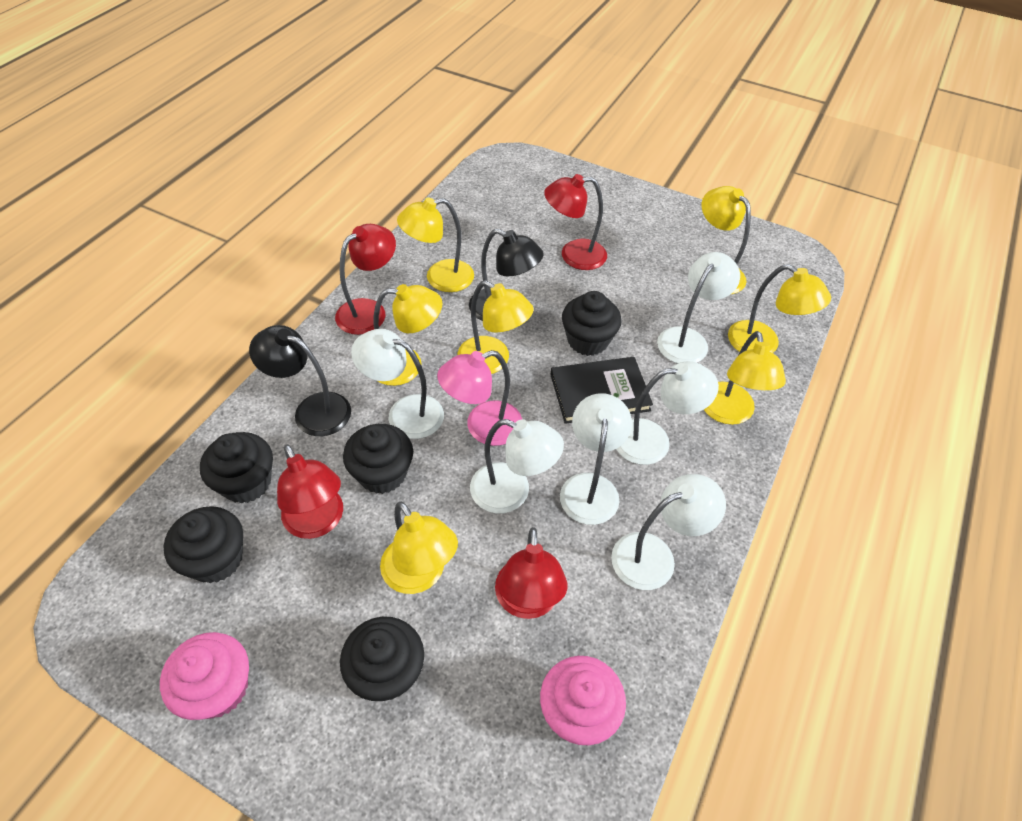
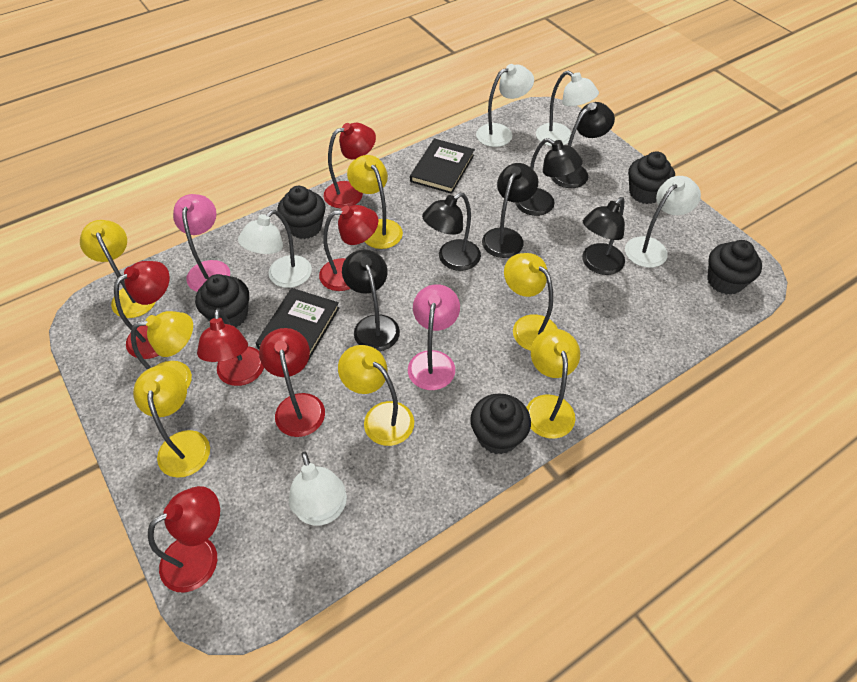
black book: 1 -> 2
black lamp: 2 -> 6
pink cupcake: 2 -> 0
pink lamp: 1 -> 2
red lamp: 4 -> 6
white lamp: 6 -> 5

